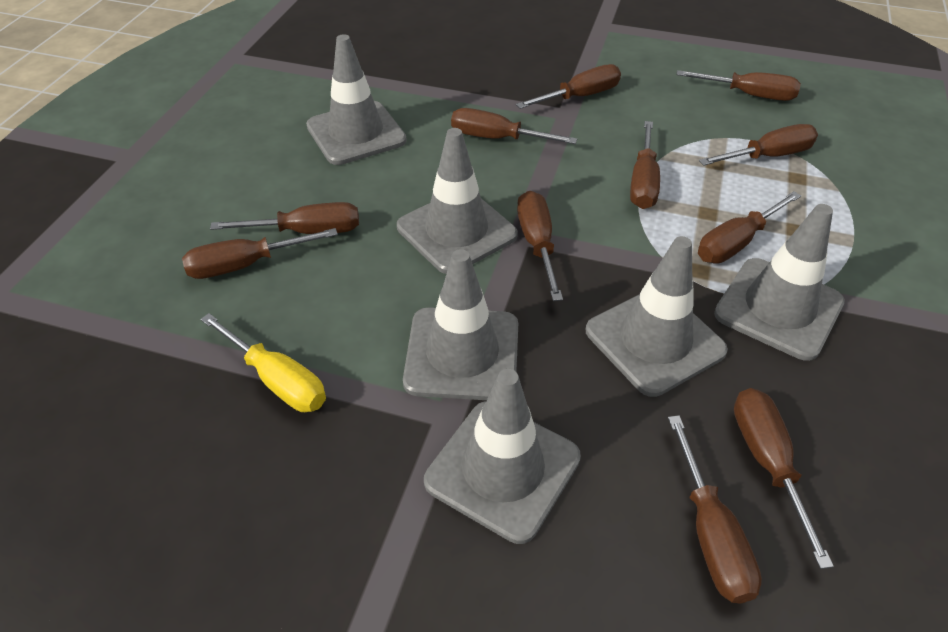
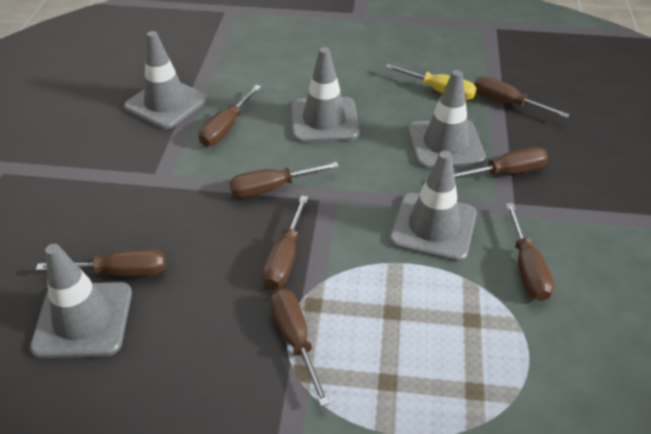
brown screwdriver: 11 -> 8
grey traffic cone: 6 -> 5

